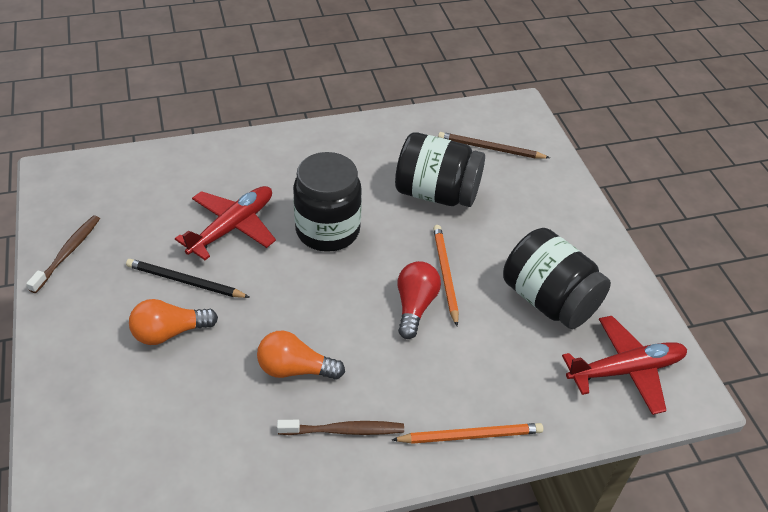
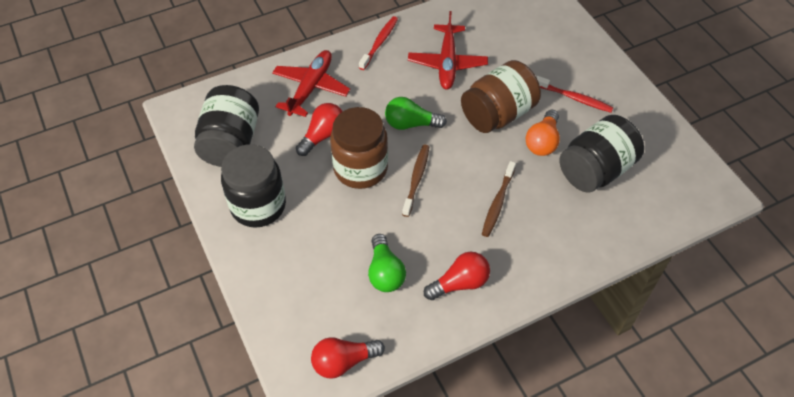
black pencil: 1 -> 0
brown jar: 0 -> 2
brown pencil: 1 -> 0
green light bulb: 0 -> 2
orange light bulb: 2 -> 1
orange pencil: 2 -> 0
red light bulb: 1 -> 3
red toothbrush: 0 -> 2

